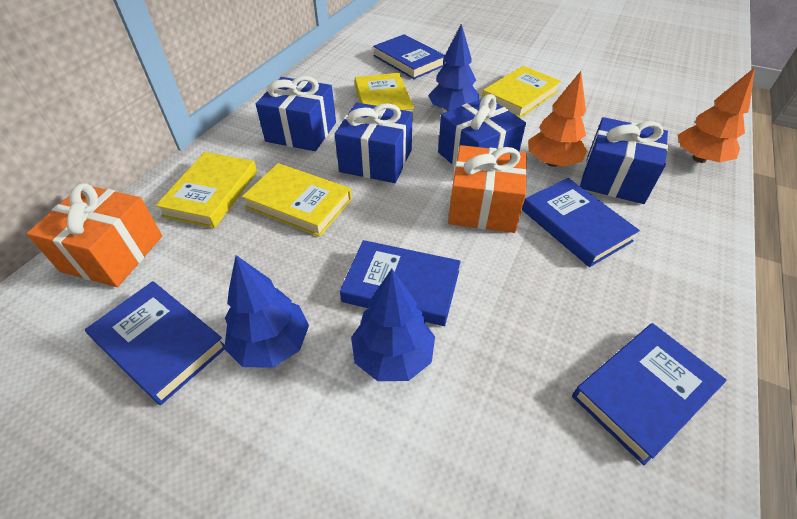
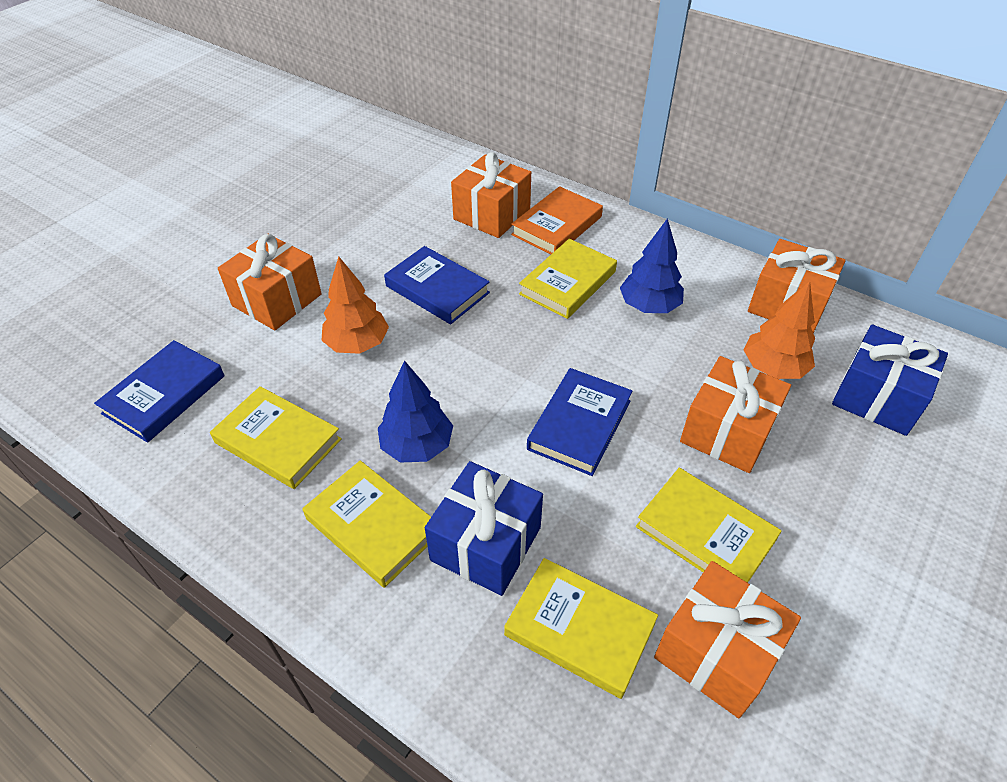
blue book: 5 -> 3
blue gift: 4 -> 2
blue tree: 3 -> 2
orange book: 0 -> 1
orange gift: 2 -> 5
yellow book: 4 -> 5

